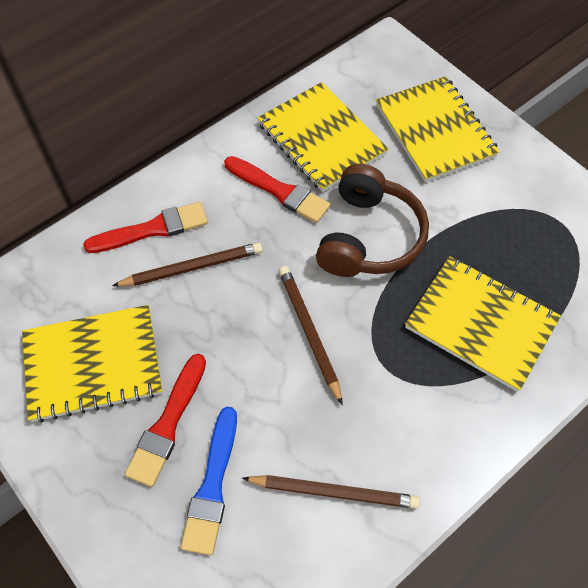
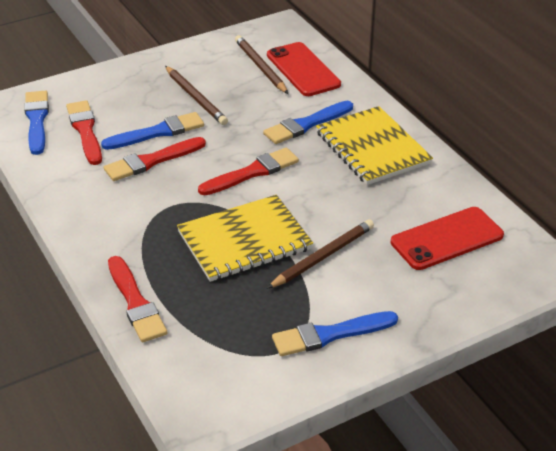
blue brush: 1 -> 4
brown headphones: 1 -> 0
red brush: 3 -> 4
red phone: 0 -> 2
yellow notebook: 4 -> 2

